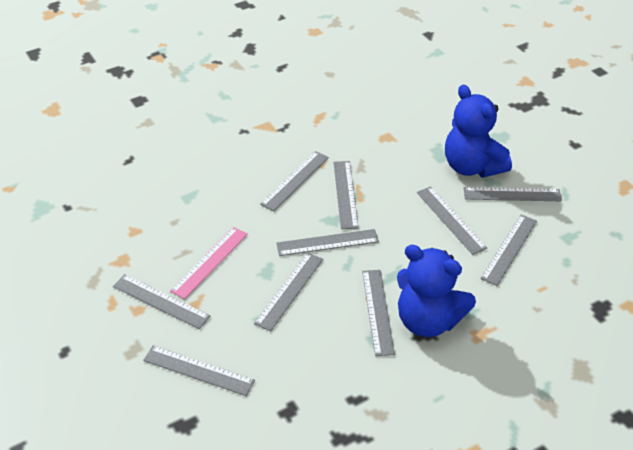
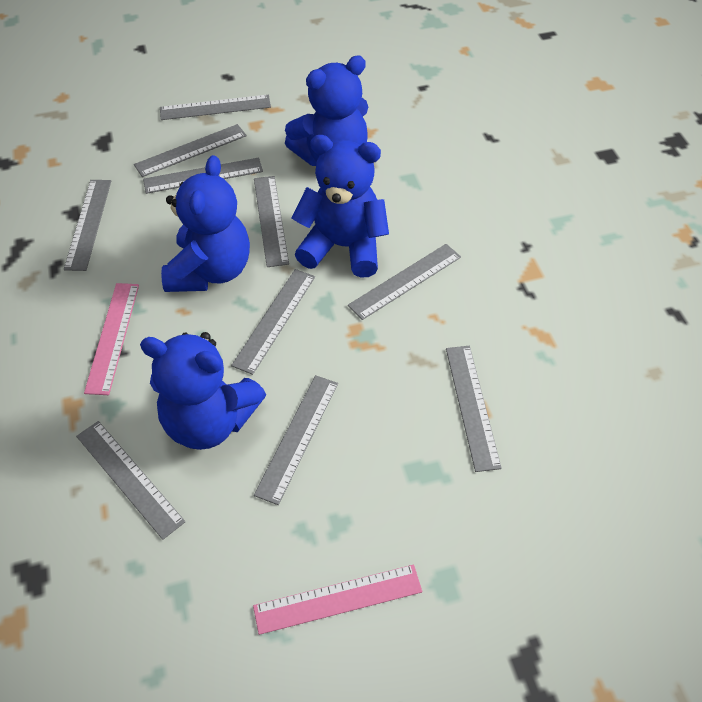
blue teddy bear: 2 -> 4
pink ruler: 1 -> 2

